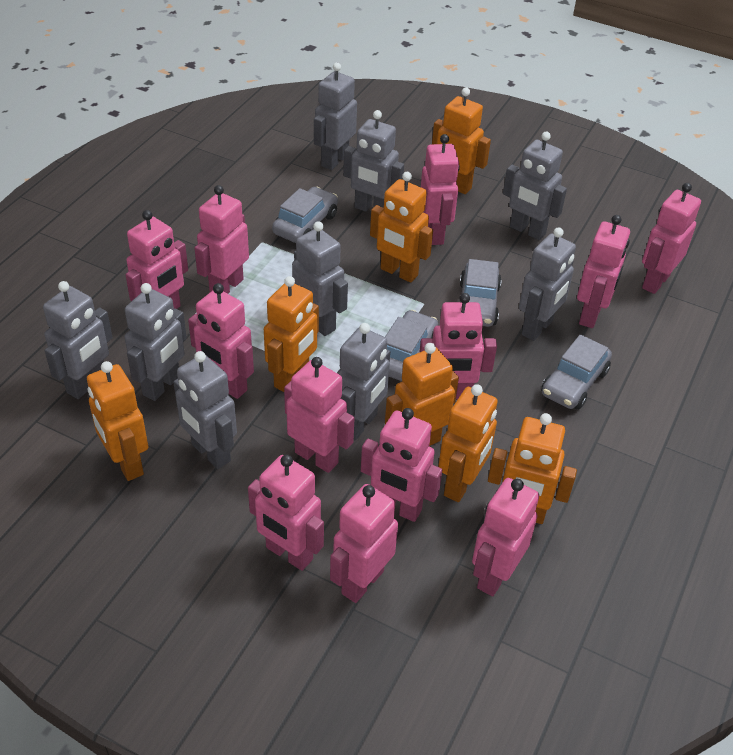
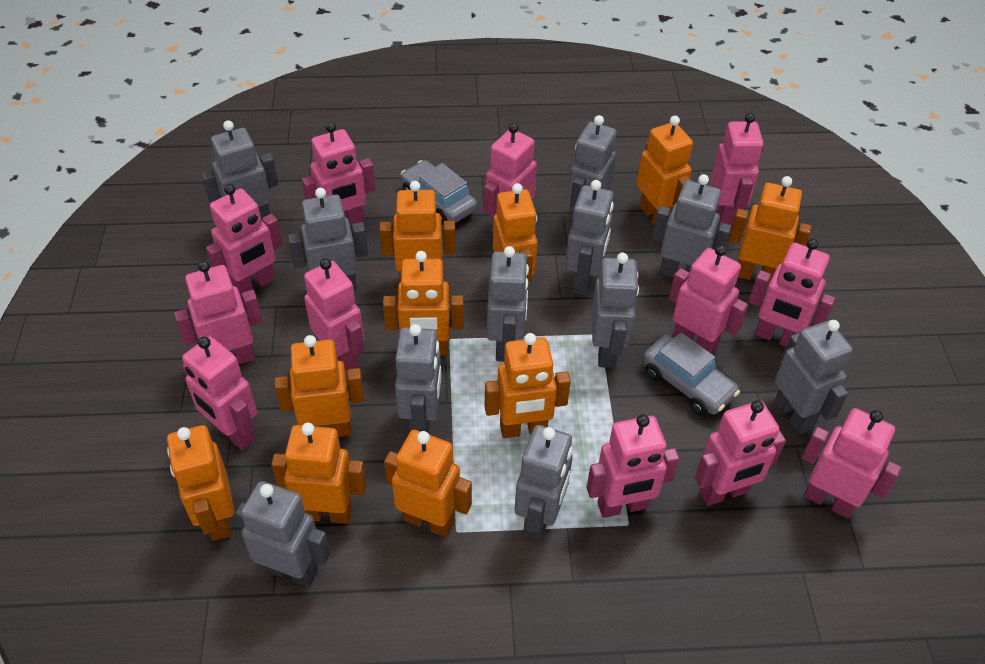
grey car: 4 -> 2
grey robot: 9 -> 11
orange robot: 7 -> 10

